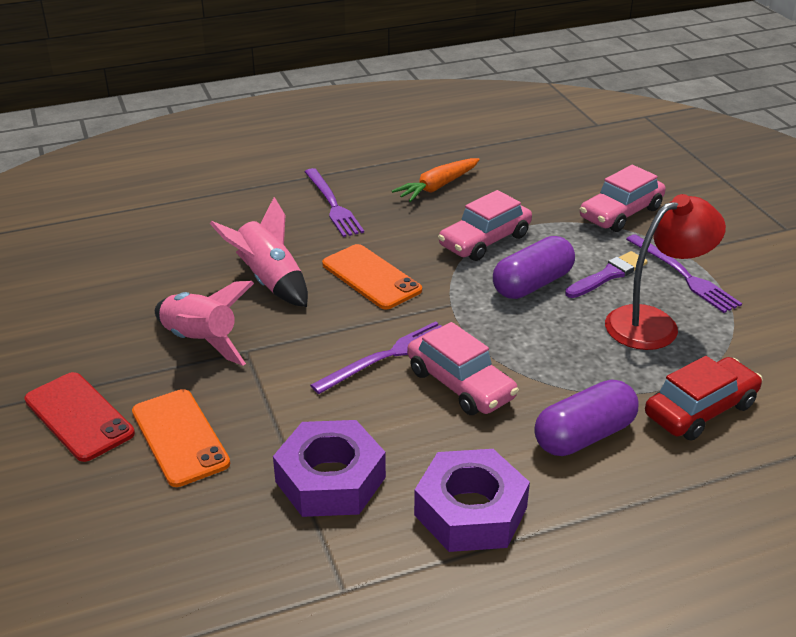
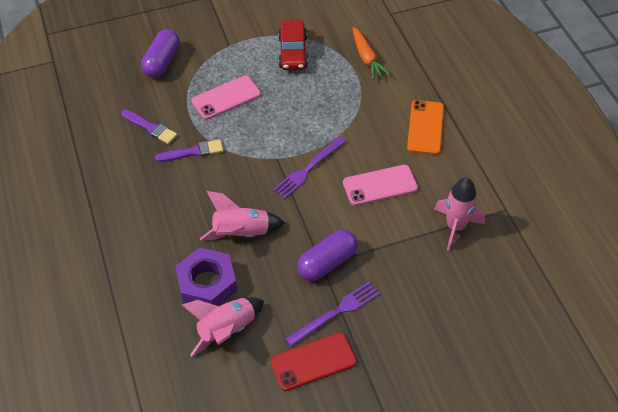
orange phone: 2 -> 1
pink car: 3 -> 0
pink phone: 0 -> 2
pink rocket: 2 -> 3
purple brush: 1 -> 2
purple fork: 3 -> 2
purple nut: 2 -> 1
red lamp: 1 -> 0

